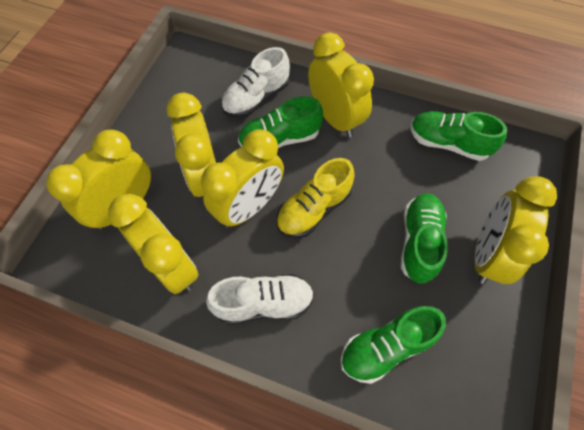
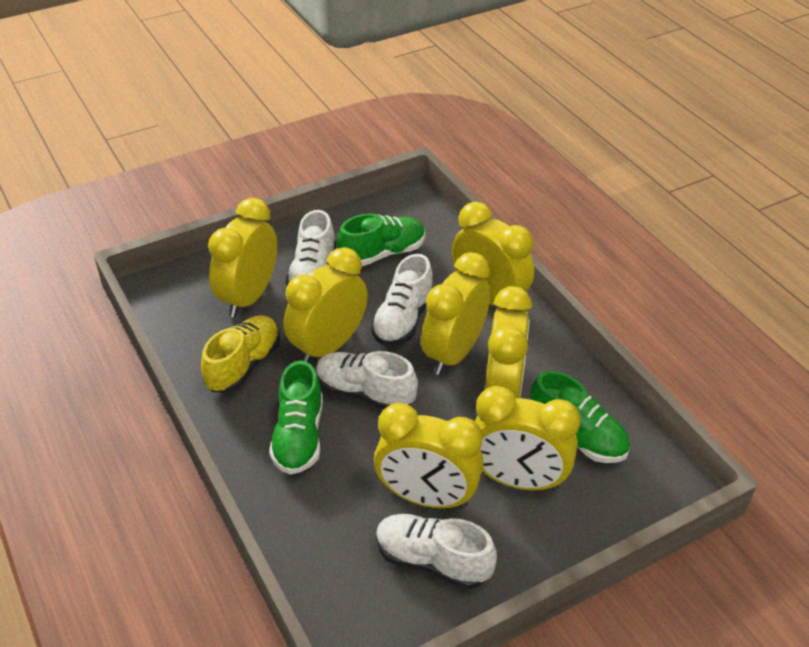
green shoe: 4 -> 3
white shoe: 2 -> 4
yellow clock: 6 -> 7

